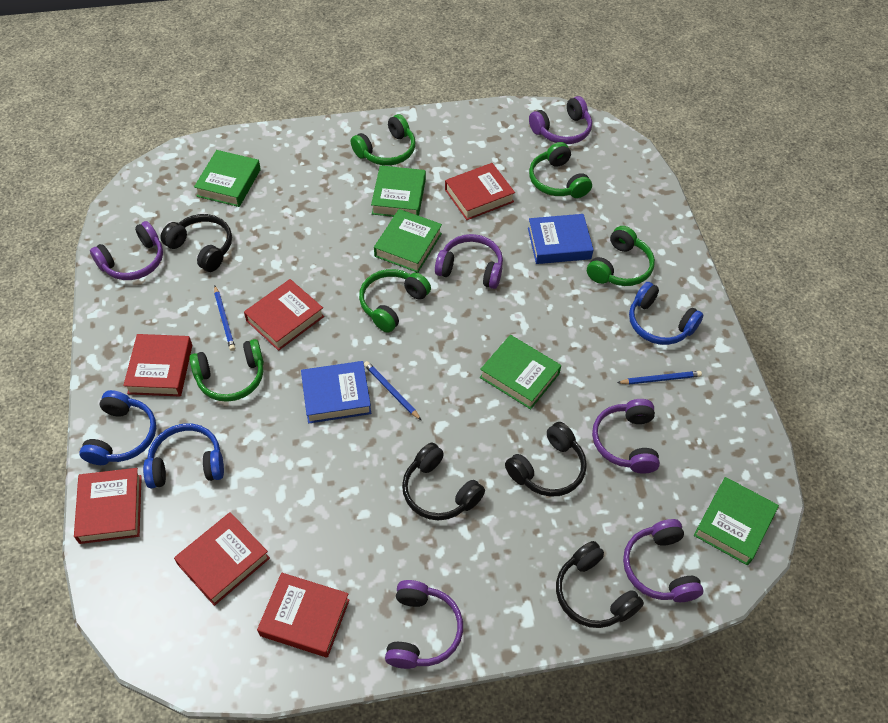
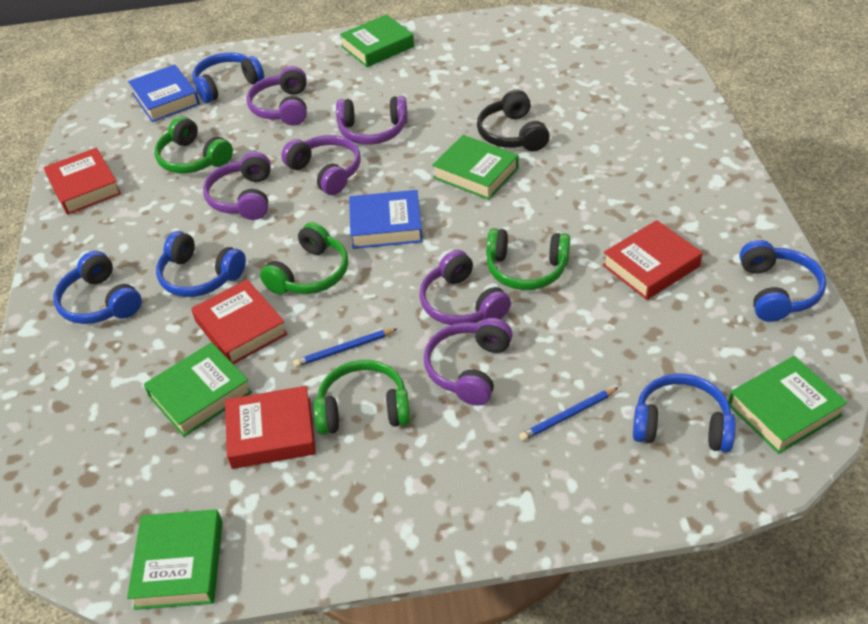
black headphones: 4 -> 1
blue headphones: 3 -> 5
blue pencil: 3 -> 2
green headphones: 5 -> 4
red book: 6 -> 4

